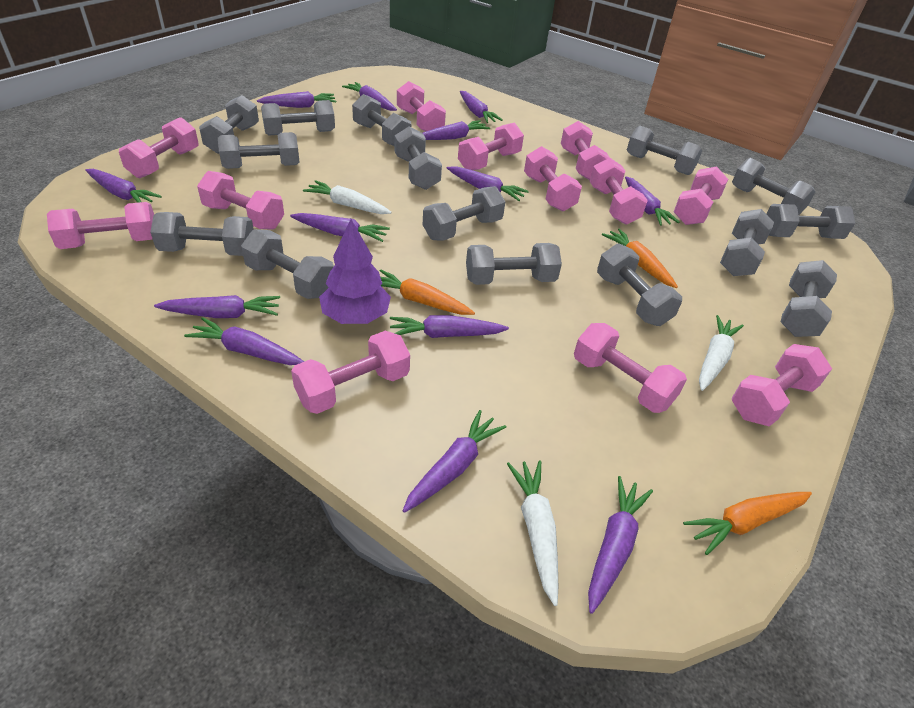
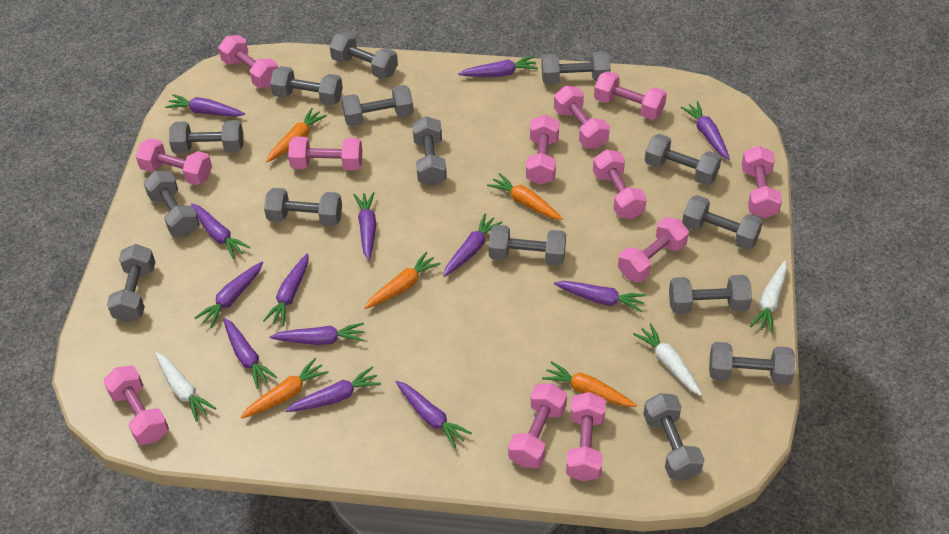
orange carrot: 3 -> 5
purple tree: 1 -> 0

